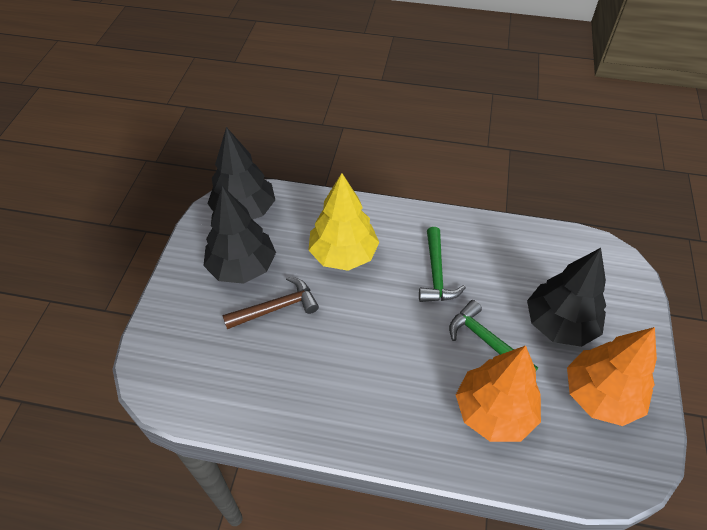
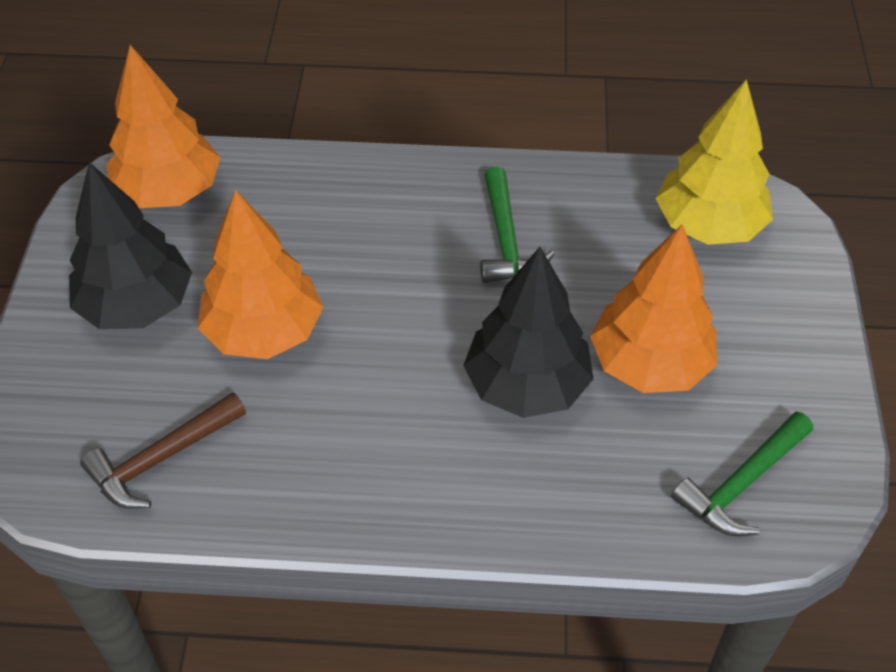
black tree: 3 -> 2
orange tree: 2 -> 3

